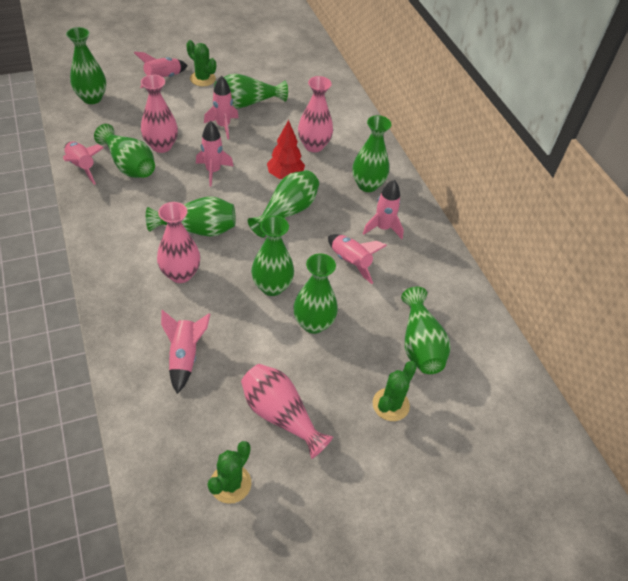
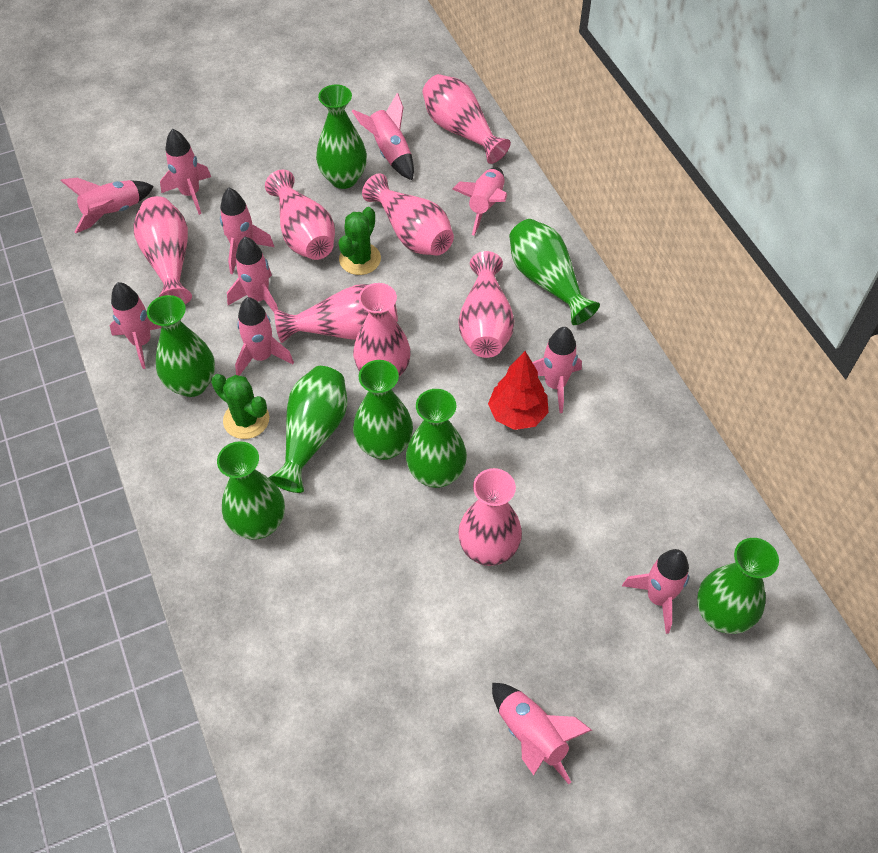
green cactus: 3 -> 2
green vase: 9 -> 8
pink rocket: 7 -> 11
pink vase: 4 -> 8

